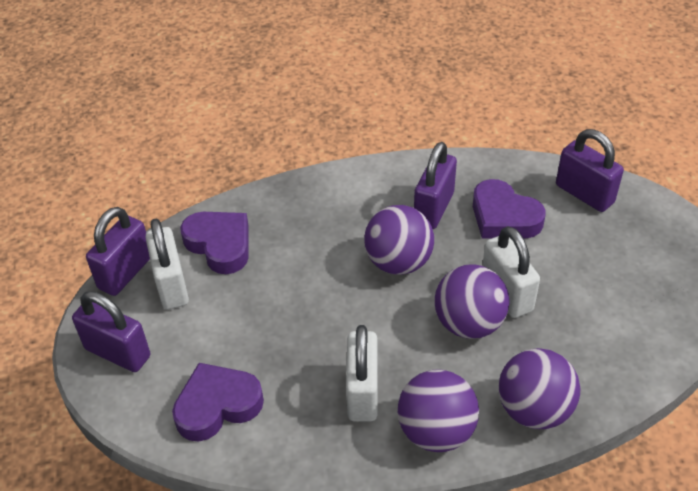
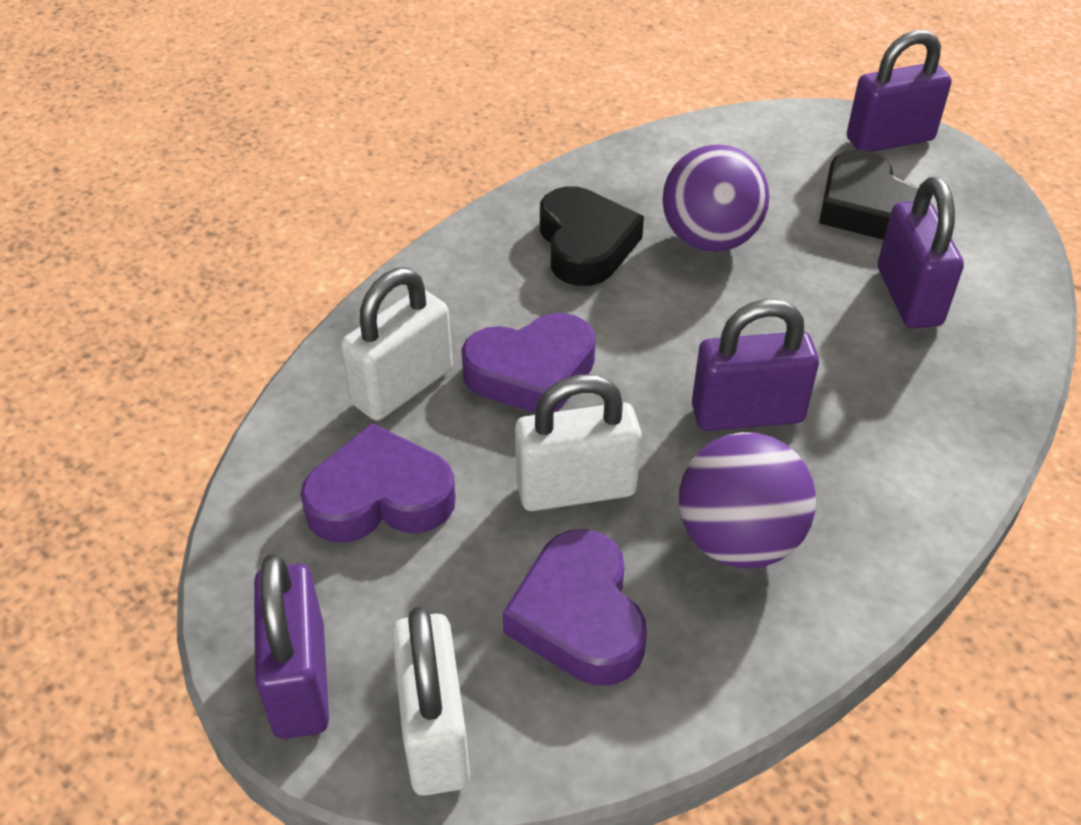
black heart: 0 -> 2
purple ball: 4 -> 2

